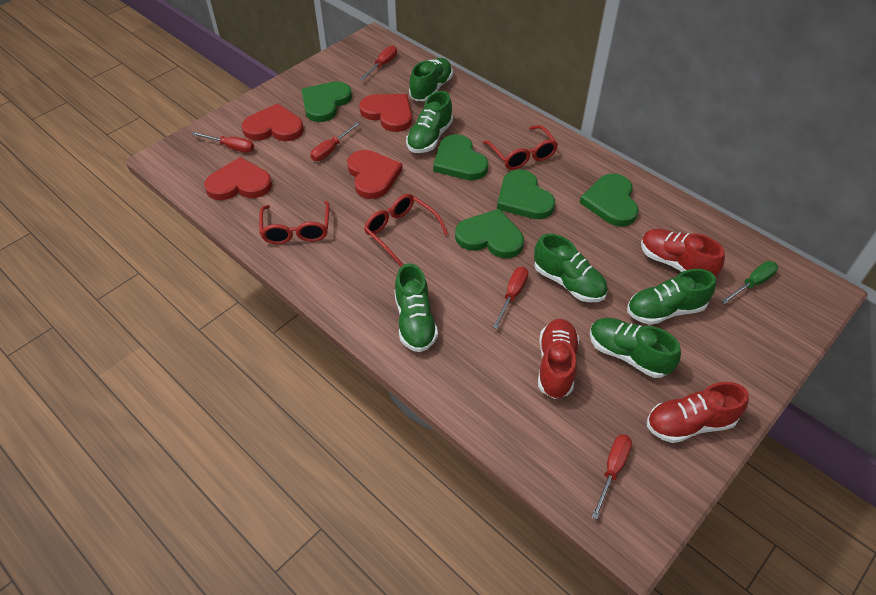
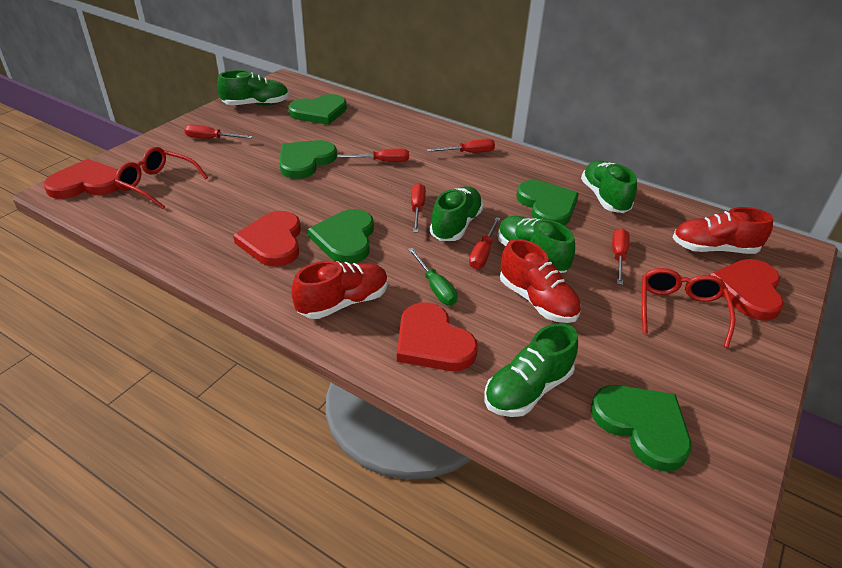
green shoe: 6 -> 5
red glasses: 3 -> 2
red screwdriver: 5 -> 6

